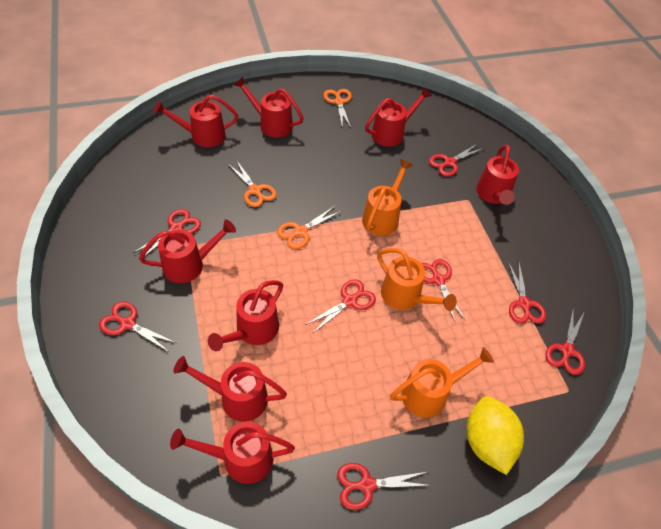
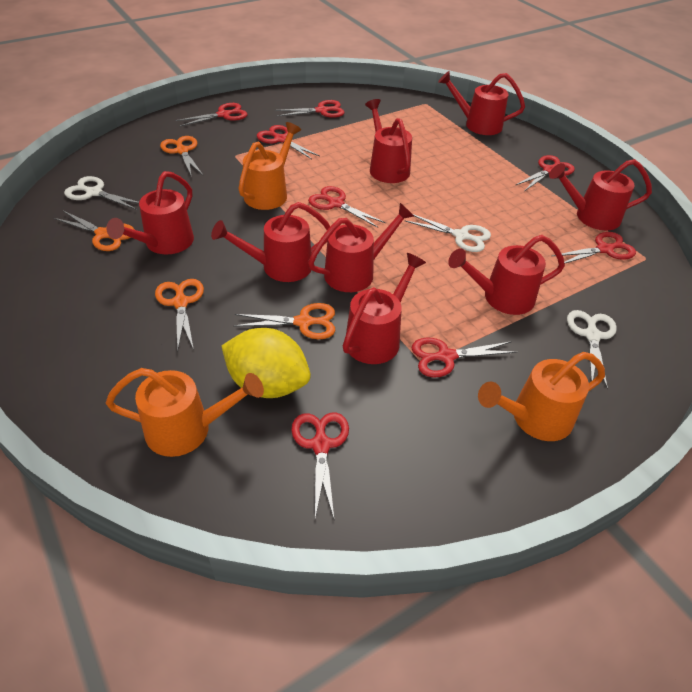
orange scissors: 3 -> 4
white scissors: 0 -> 3

